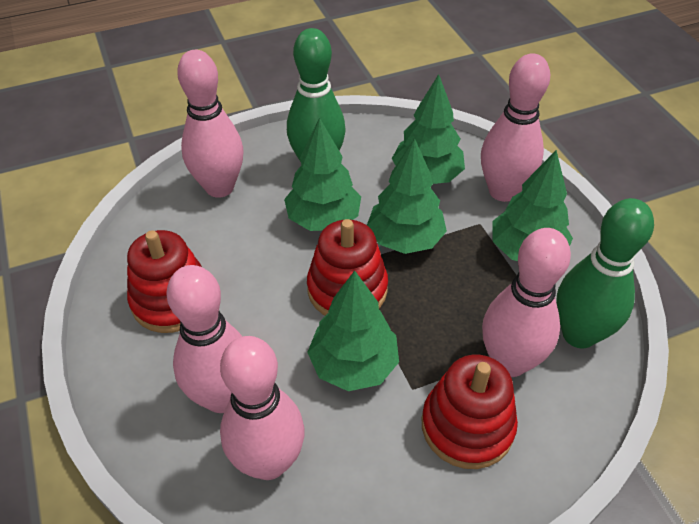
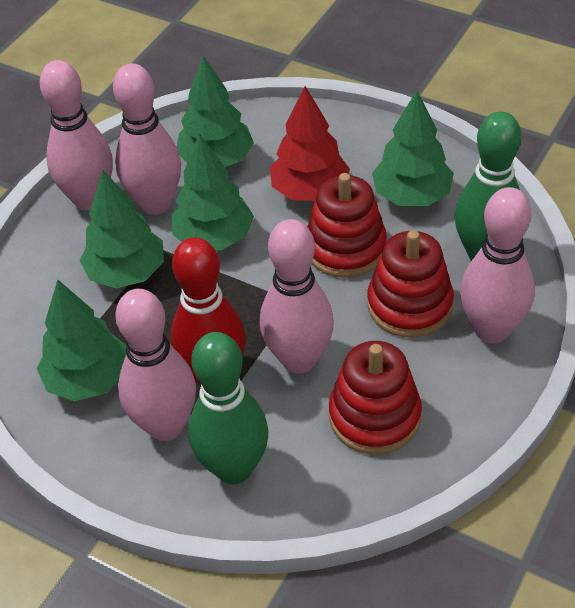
red bowling pin: 0 -> 1
red tree: 0 -> 1

